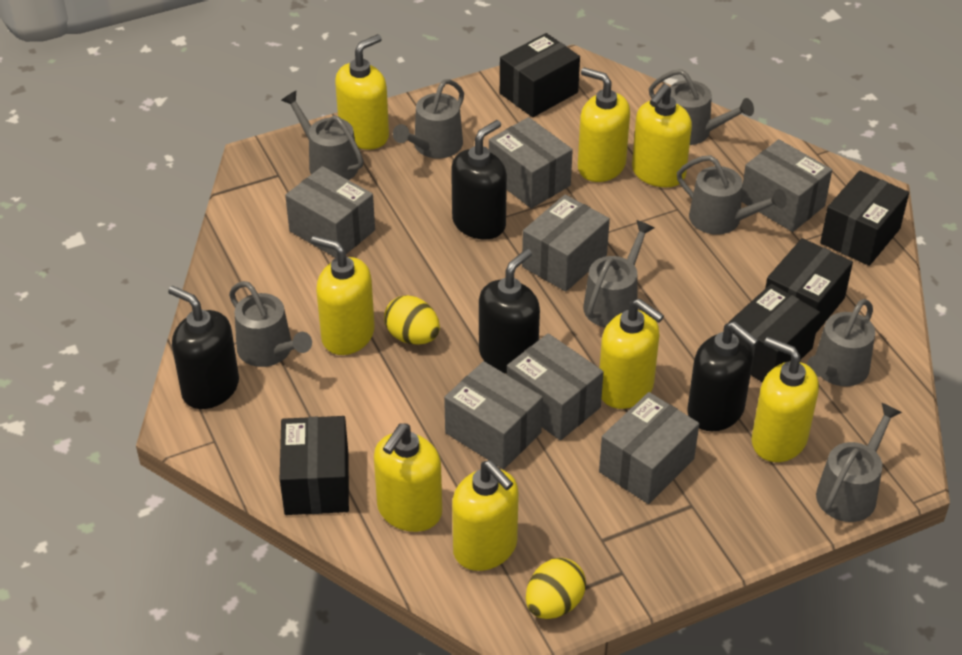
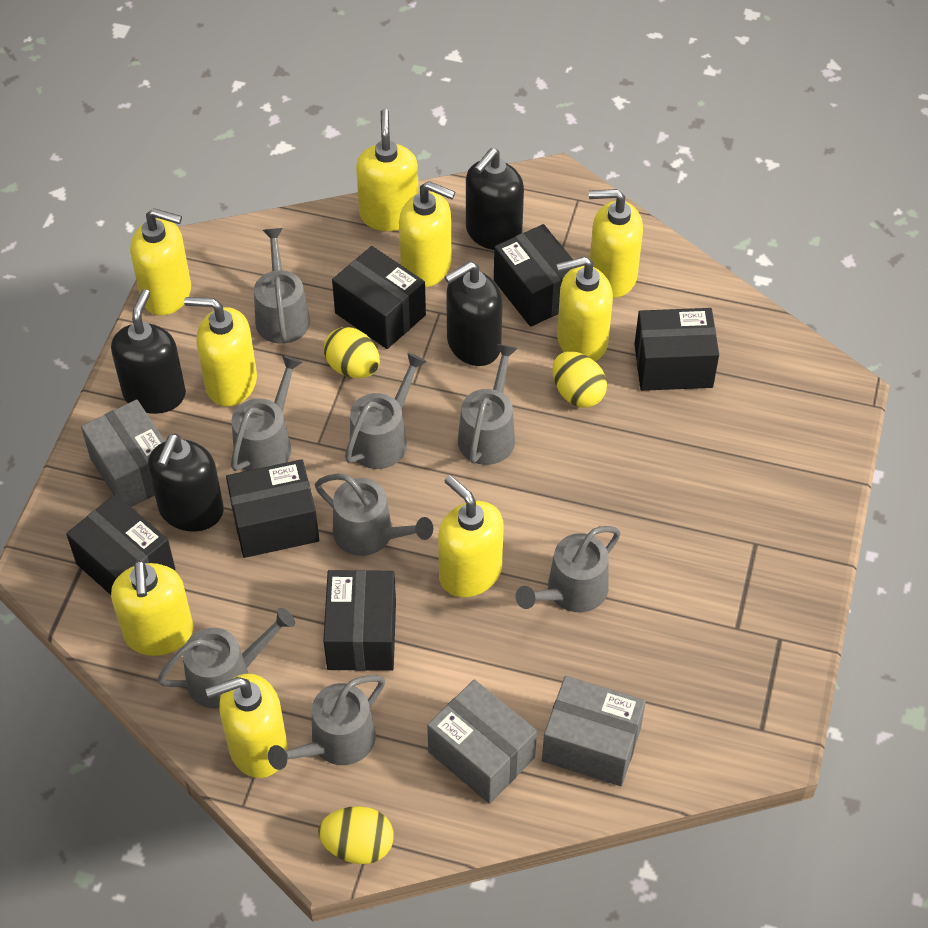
black box: 5 -> 6
grey box: 7 -> 3
yellow egg: 2 -> 3
yellow soap dispenser: 8 -> 9

